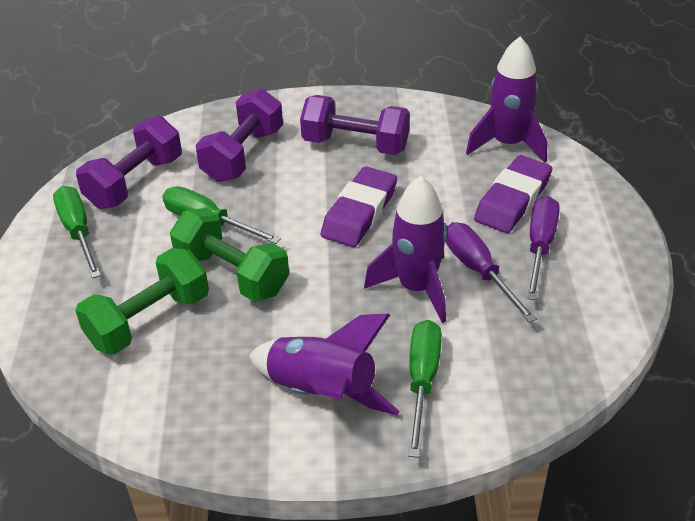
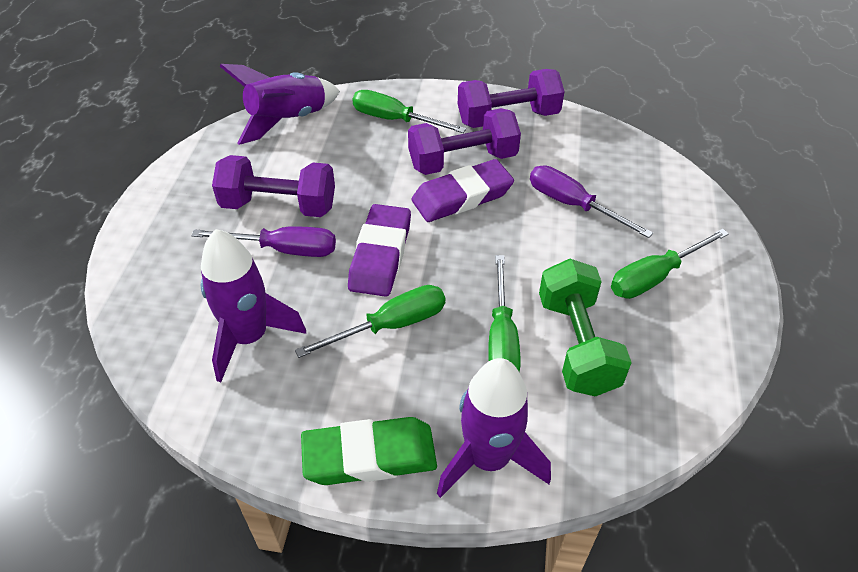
green dumbbell: 2 -> 1
green eraser: 0 -> 1
green screwdriver: 3 -> 4

